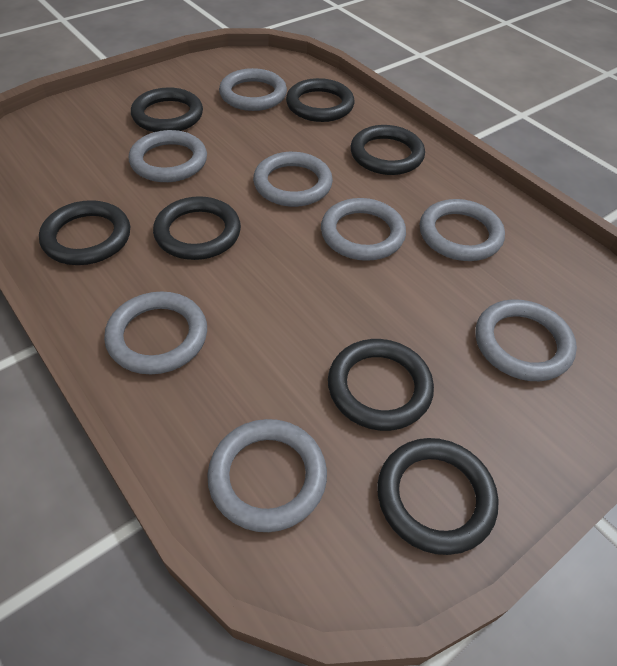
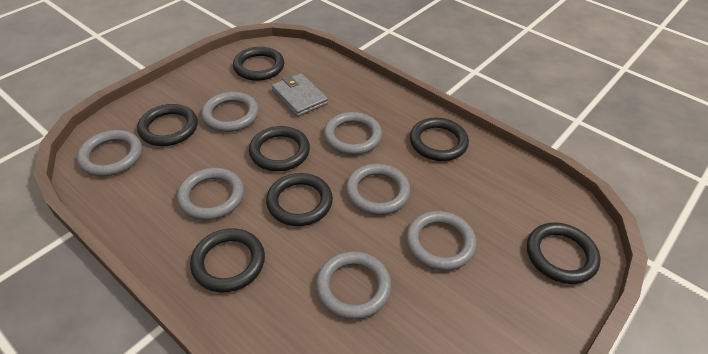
grey ring: 8 -> 7
grey wallet: 0 -> 1

